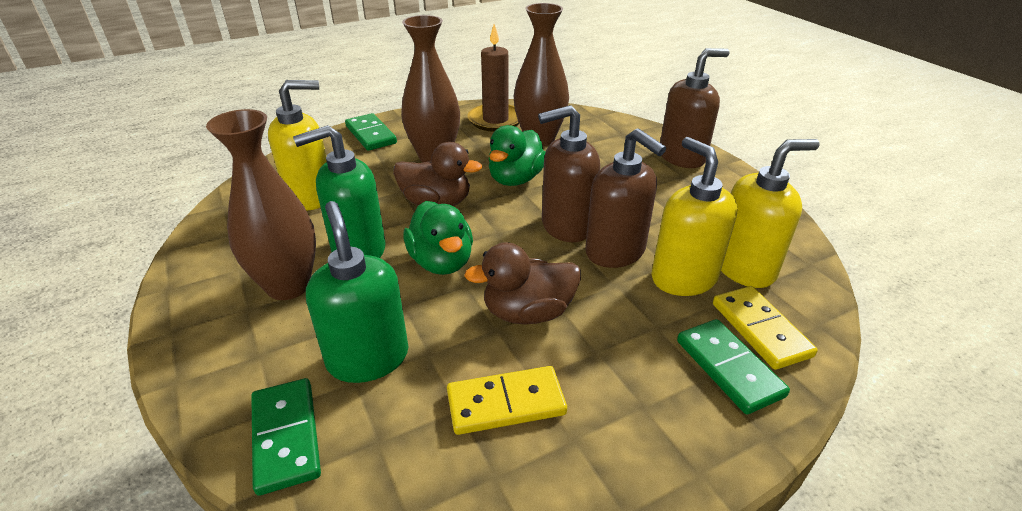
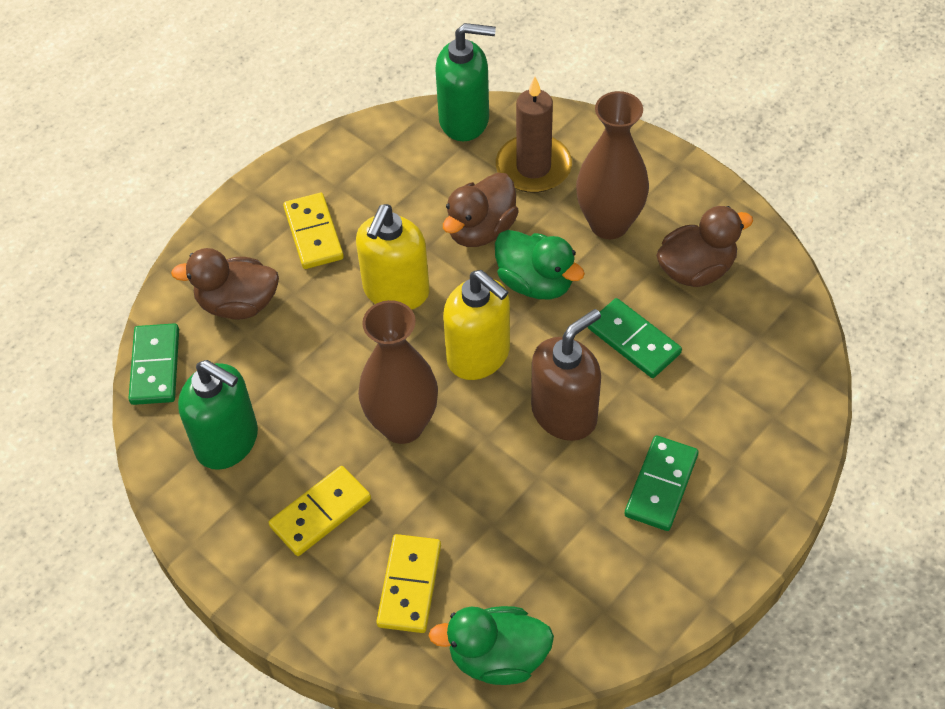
brown duck: 2 -> 3
brown soap dispenser: 3 -> 1
brown vase: 3 -> 2
yellow domino: 2 -> 3
yellow soap dispenser: 3 -> 2

